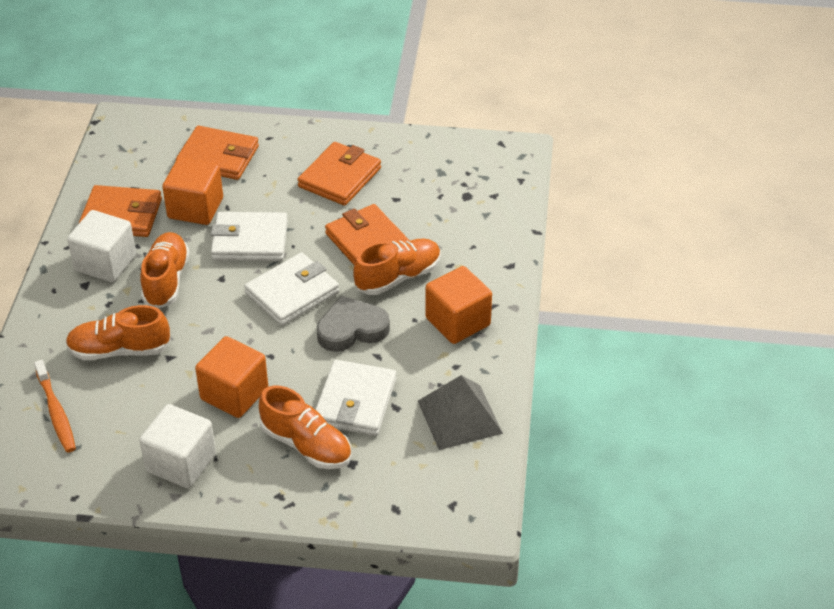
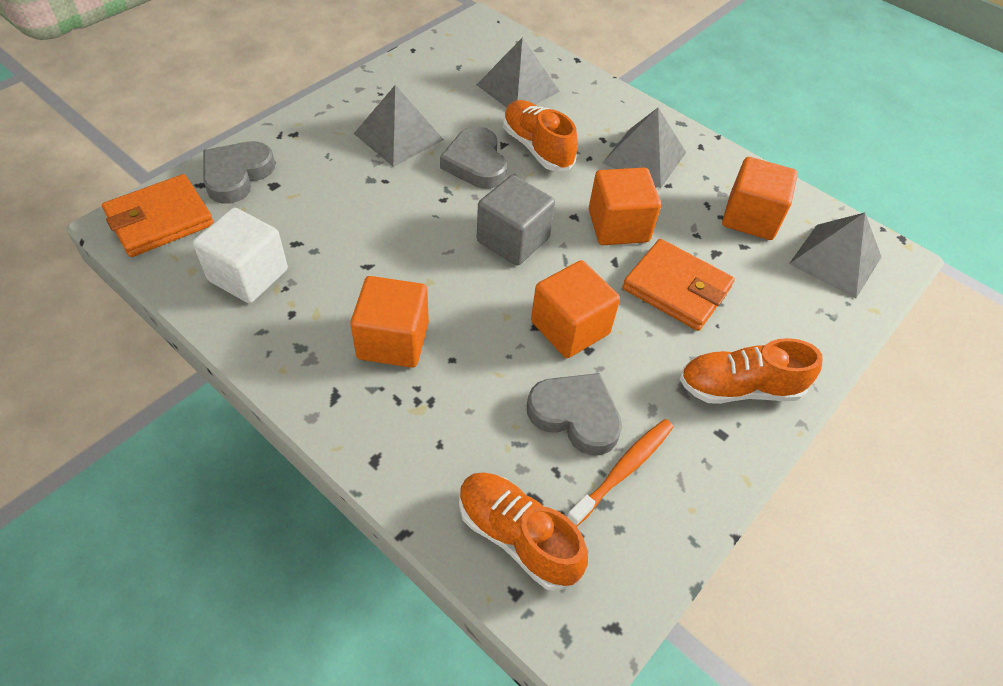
grey cube: 0 -> 1
grey heart: 1 -> 3
grey pyramid: 1 -> 4
orange cube: 3 -> 4
orange shoe: 4 -> 3
orange wallet: 4 -> 2
white cube: 2 -> 1
white wallet: 3 -> 0

